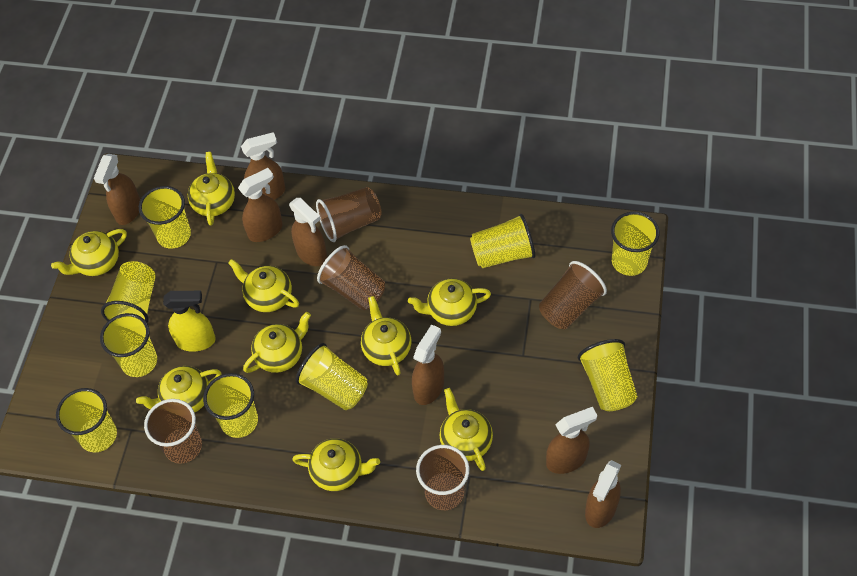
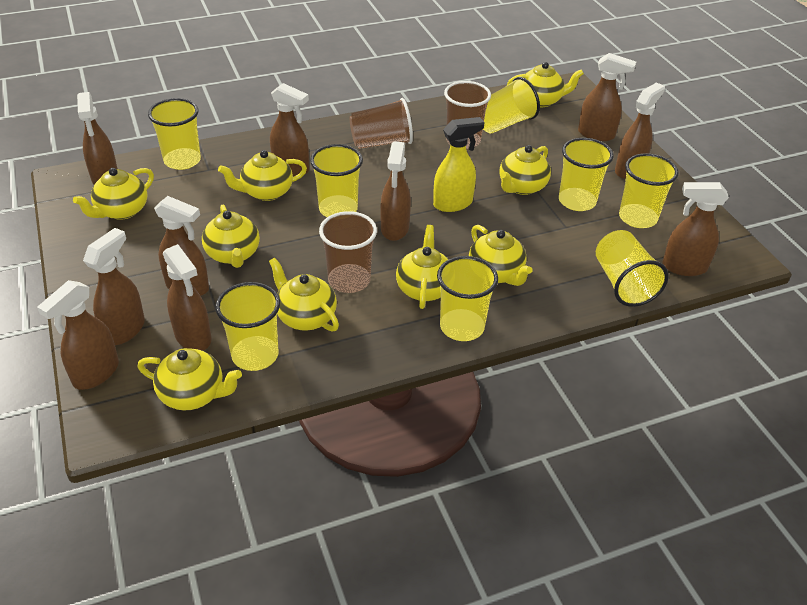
brown cup: 5 -> 3
brown spray bottle: 7 -> 10
yellow cup: 9 -> 8

